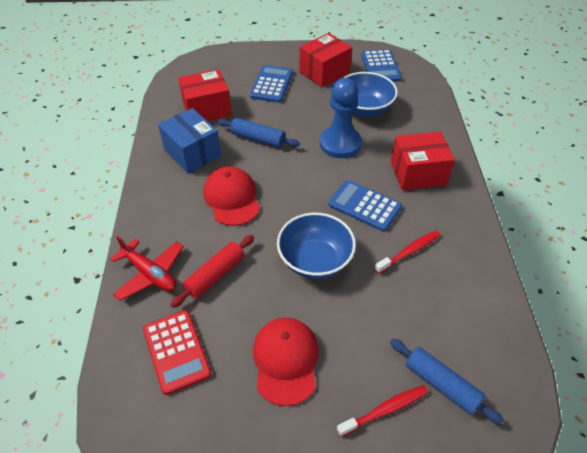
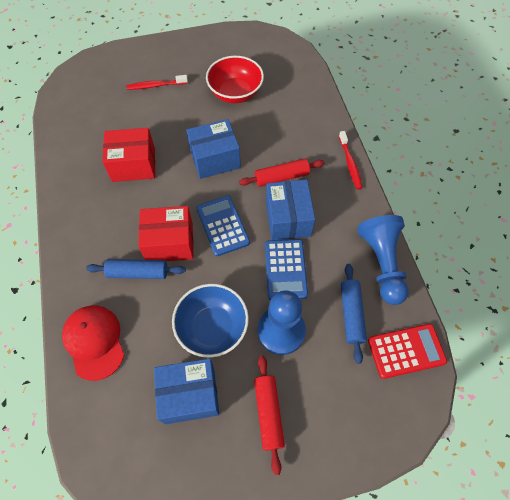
blue bowl: 2 -> 1
blue box: 1 -> 3
blue calculator: 3 -> 2
blue pawn: 1 -> 2
red bowl: 0 -> 1
red box: 3 -> 2
red cap: 2 -> 1
red plane: 1 -> 0
red rolling pin: 1 -> 2

